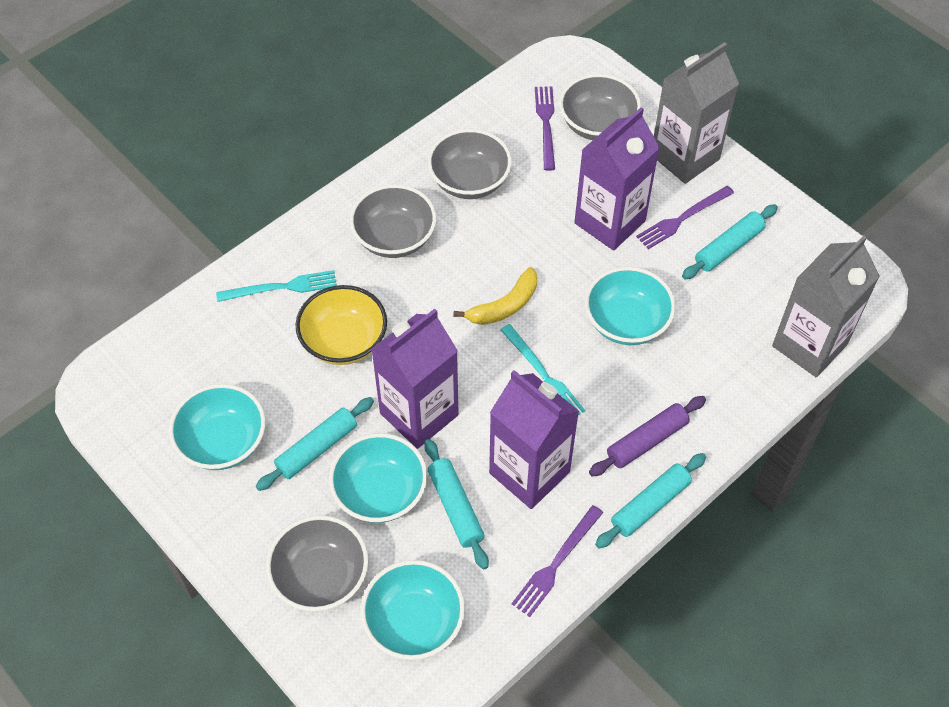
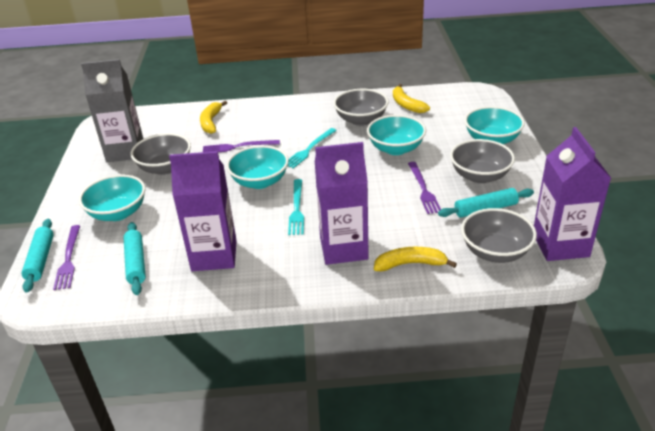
grey carton: 2 -> 1
purple rolling pin: 1 -> 0
turquoise rolling pin: 4 -> 3
yellow banana: 1 -> 3
yellow bowl: 1 -> 0

